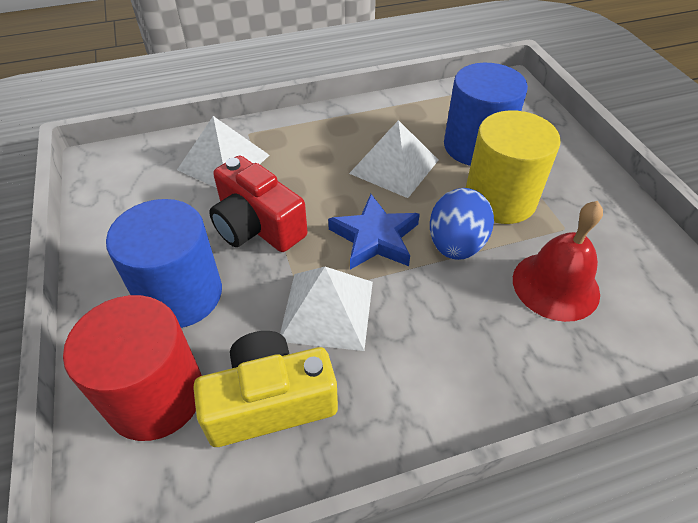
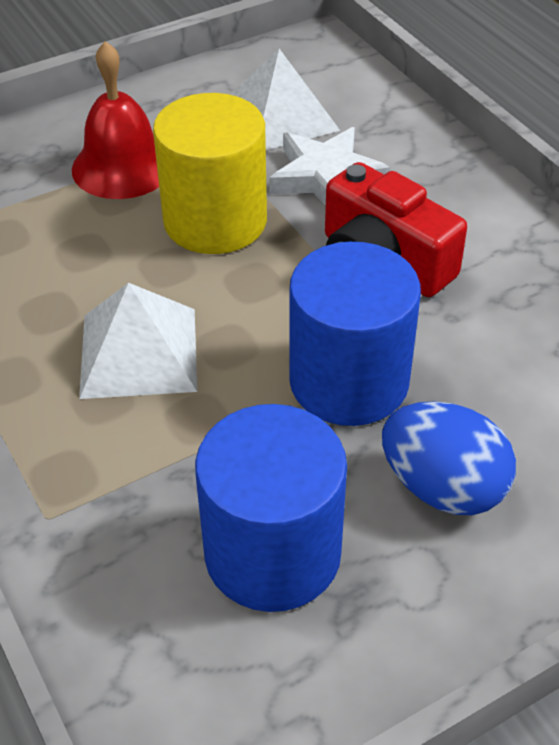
blue star: 1 -> 0
red cylinder: 1 -> 0
white pyramid: 3 -> 2
white star: 0 -> 1
yellow camera: 1 -> 0

